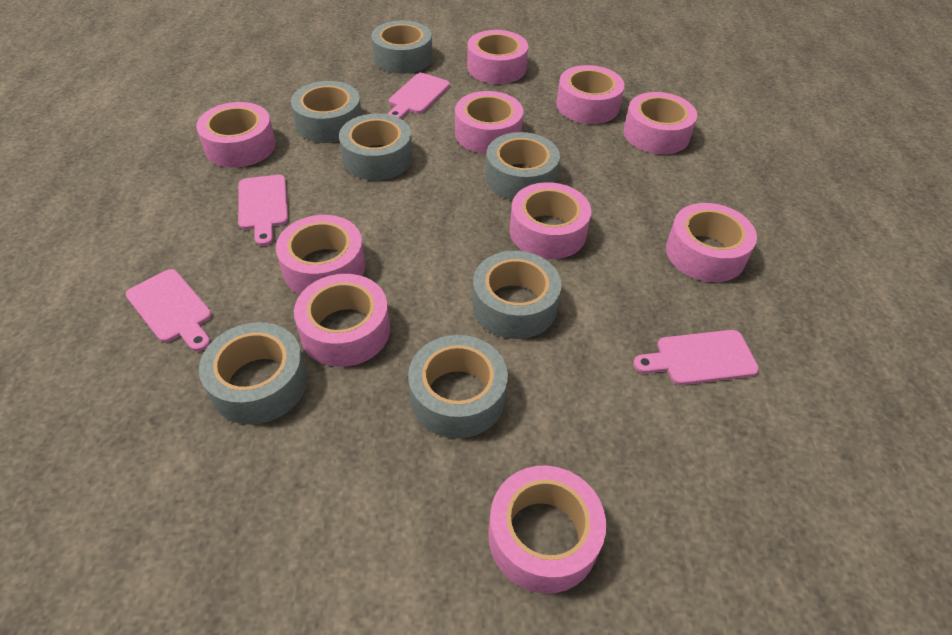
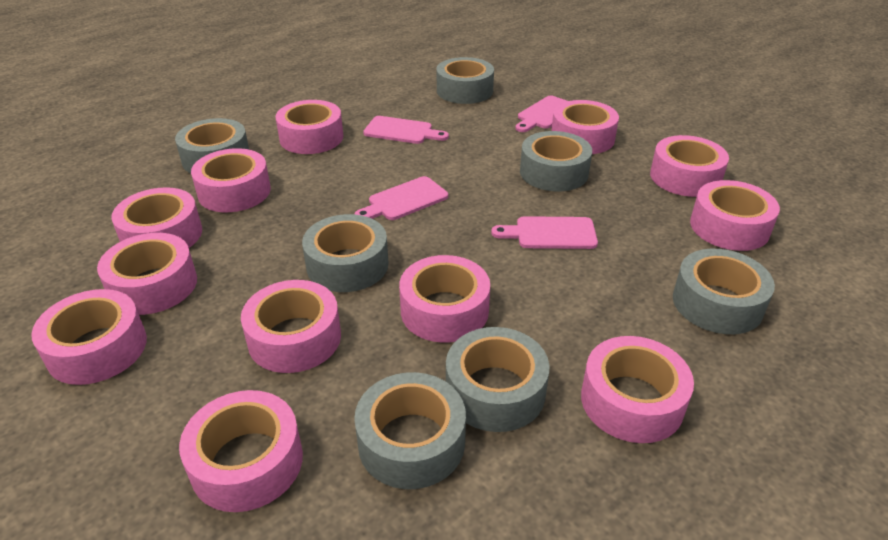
pink tape: 10 -> 12

